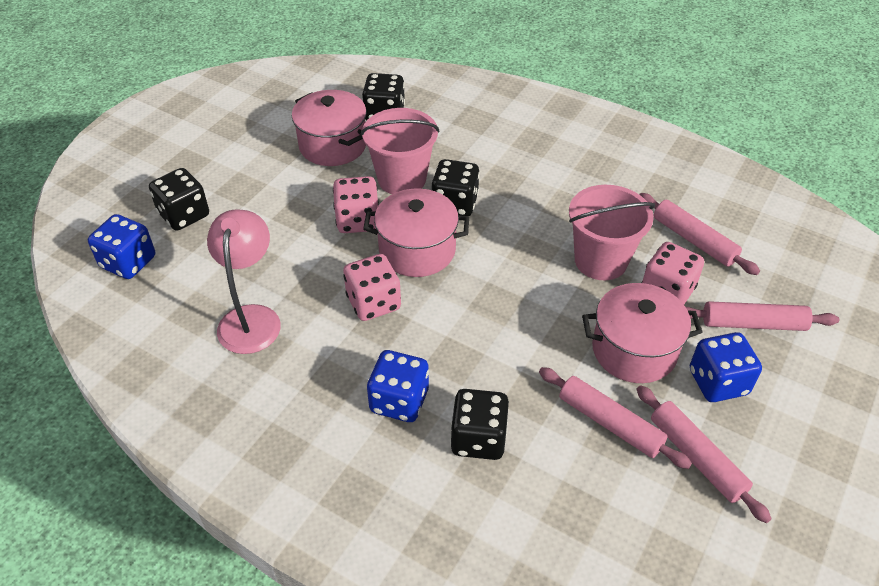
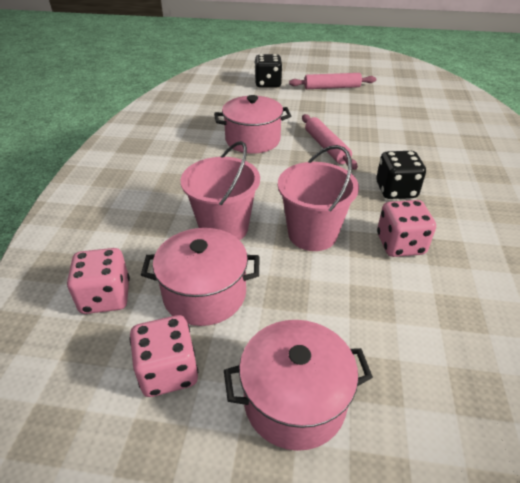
black dice: 4 -> 2
blue dice: 3 -> 0
pink lamp: 1 -> 0
pink rolling pin: 4 -> 2

